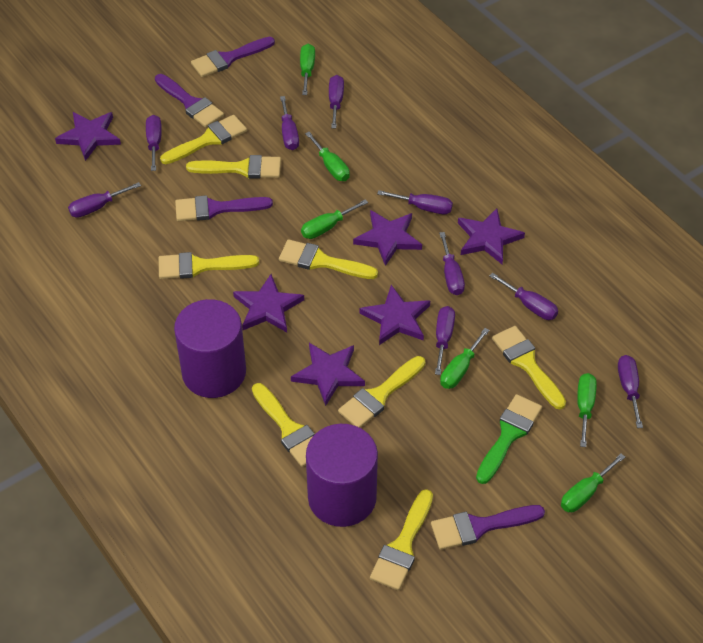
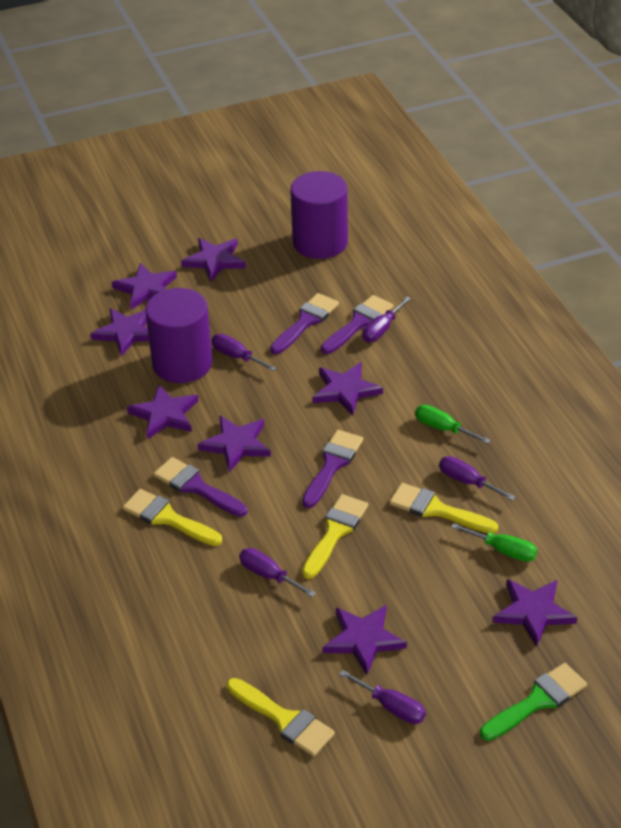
green screwdriver: 6 -> 2
purple screwdriver: 9 -> 5
purple star: 6 -> 8
yellow brush: 8 -> 4

